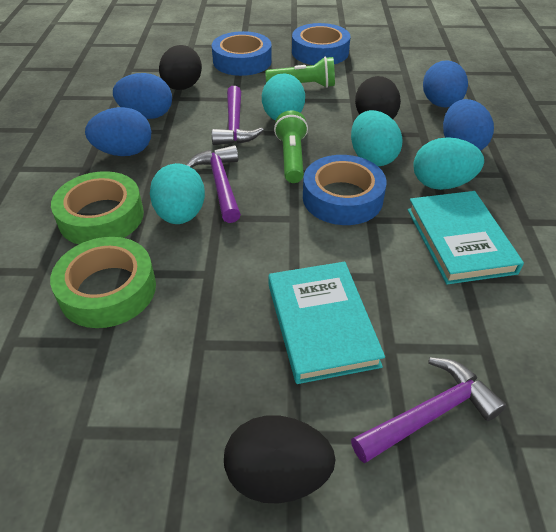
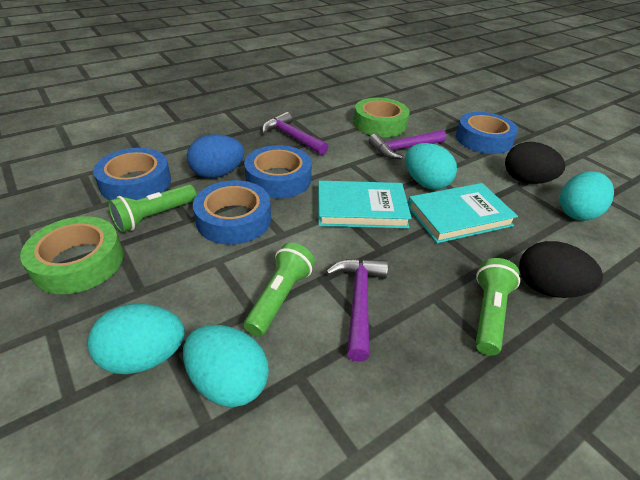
black egg: 3 -> 2
blue egg: 4 -> 1
blue tape: 3 -> 4
green flashlight: 2 -> 3

